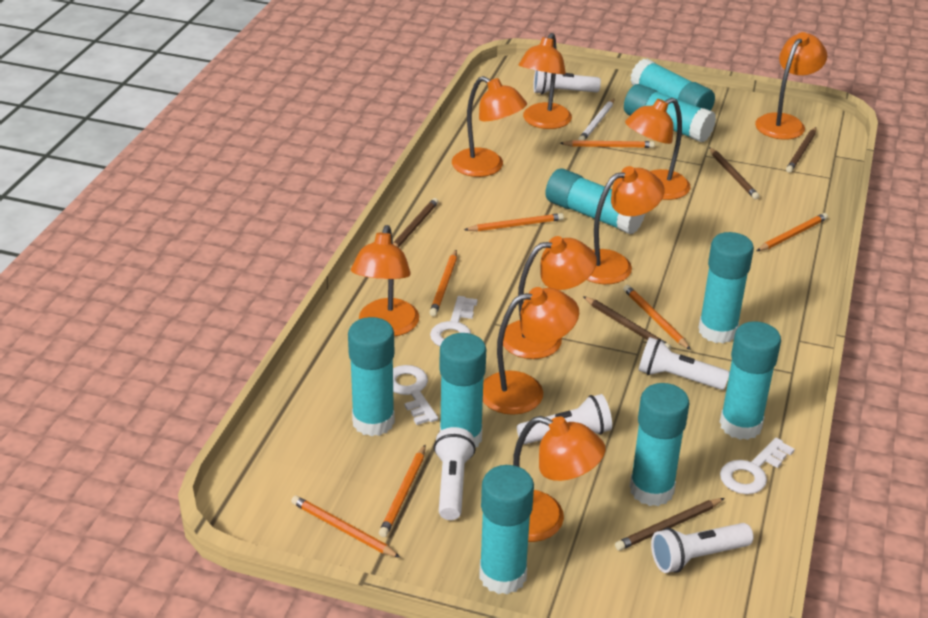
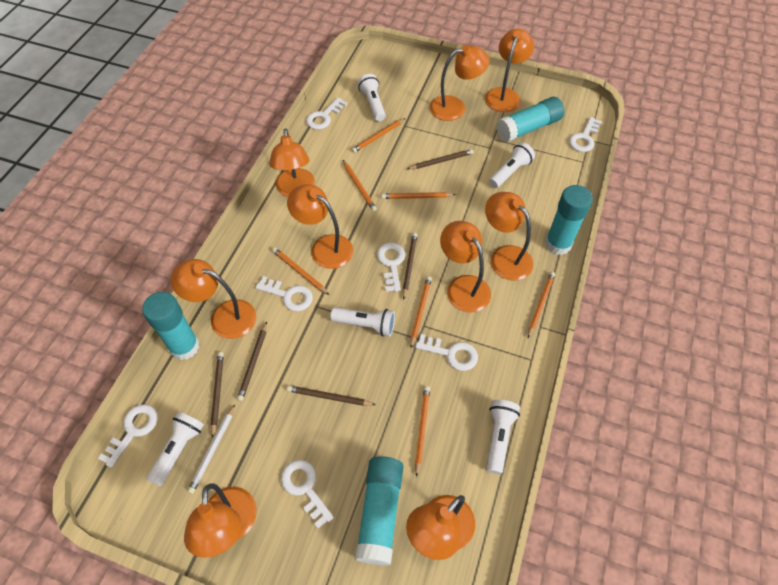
turquoise glue stick: 9 -> 4
white key: 3 -> 7

